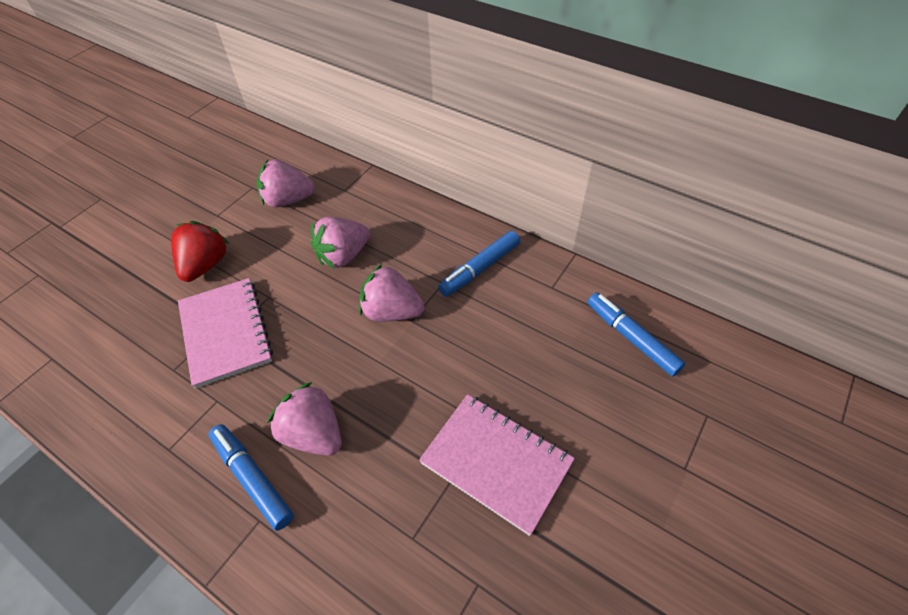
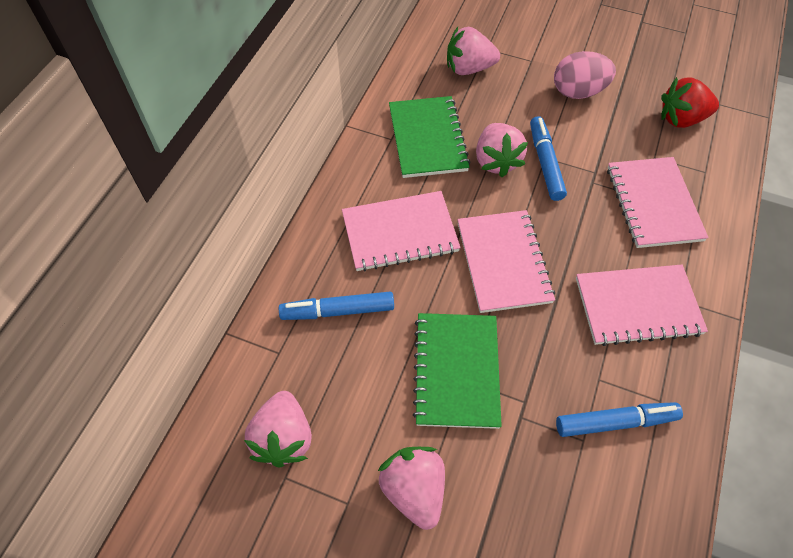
green notebook: 0 -> 2
pink egg: 0 -> 1
pink notebook: 2 -> 4

